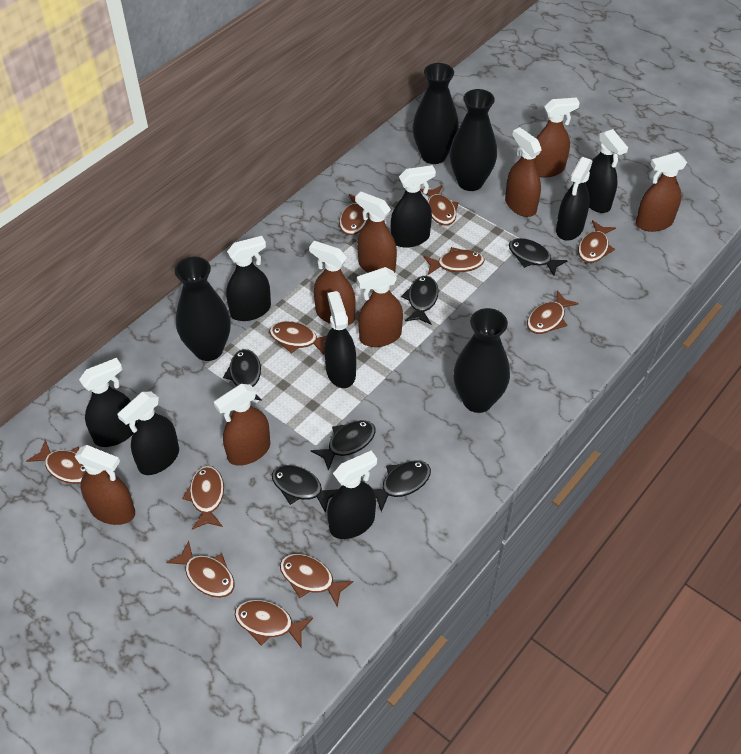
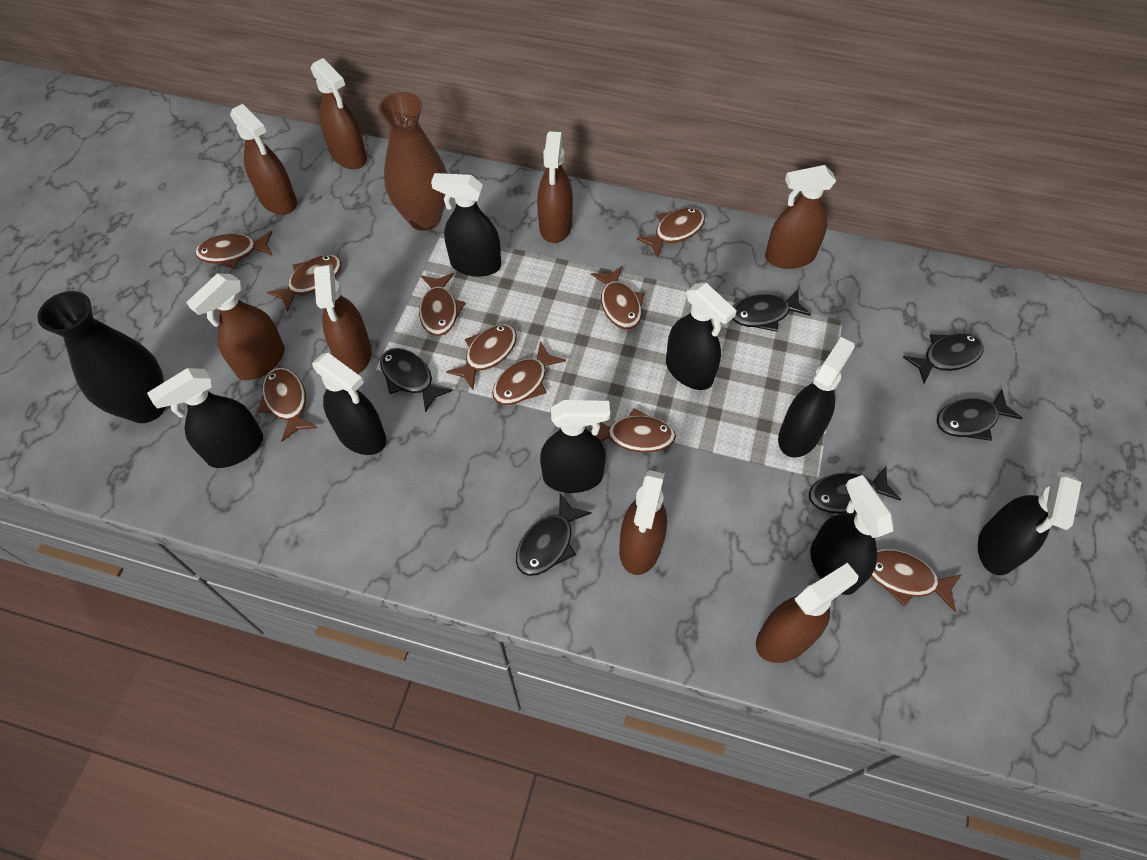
black vase: 4 -> 1
brown fish: 11 -> 10
brown vase: 0 -> 1

